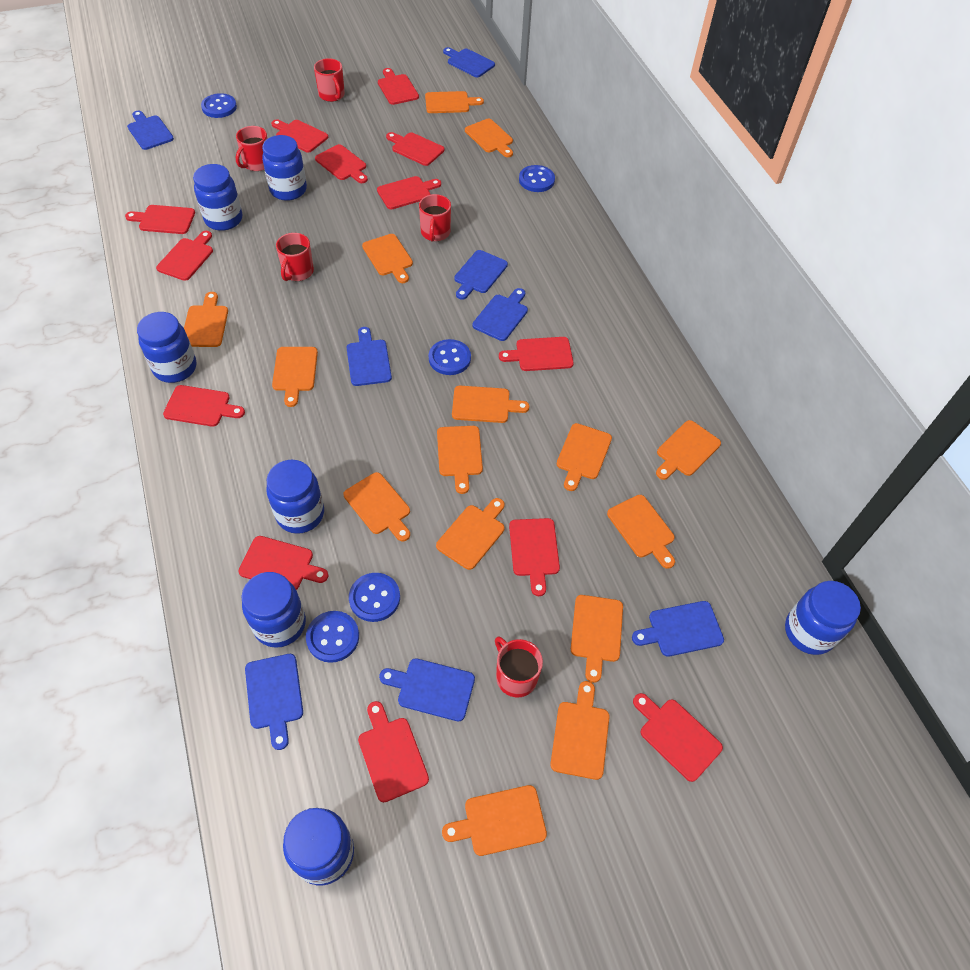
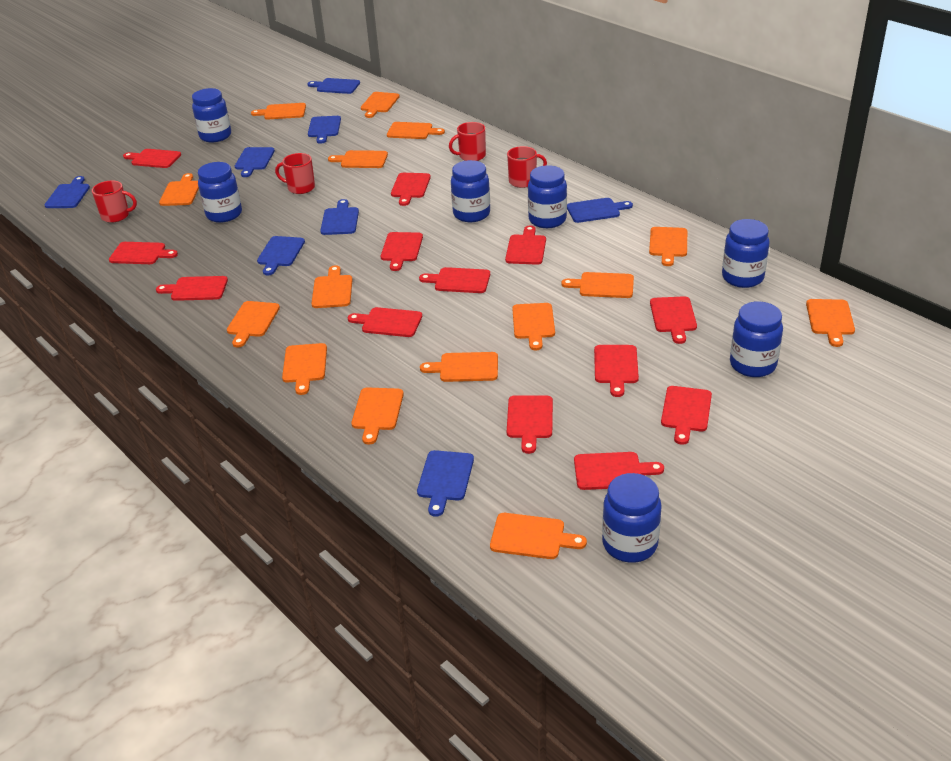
blue button: 5 -> 0
red mug: 5 -> 4

